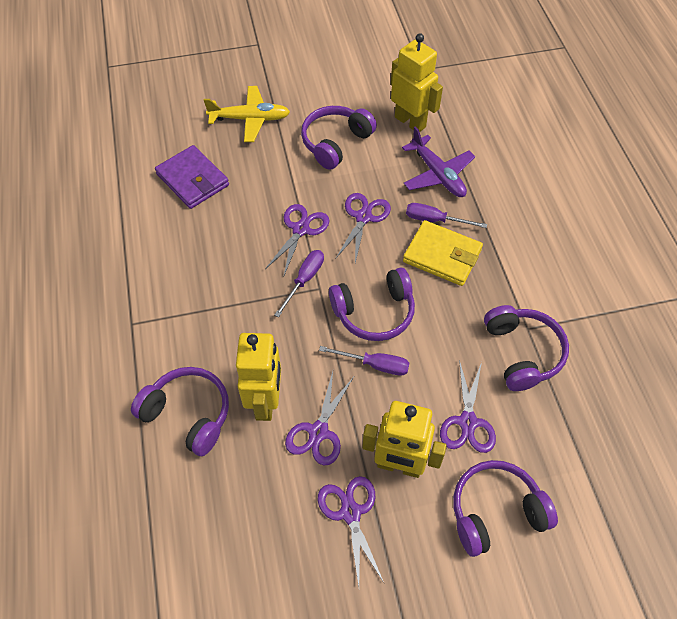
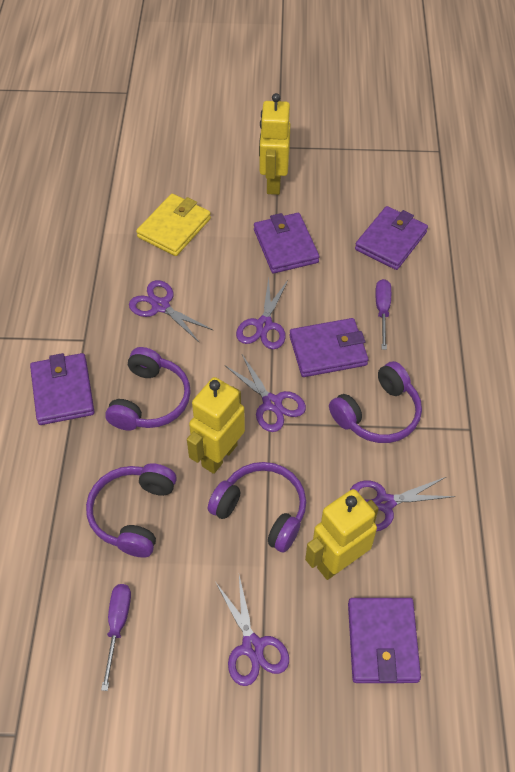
purple headphones: 5 -> 4
purple plane: 1 -> 0
purple screwdriver: 3 -> 2
purple wallet: 1 -> 5
yellow plane: 1 -> 0

